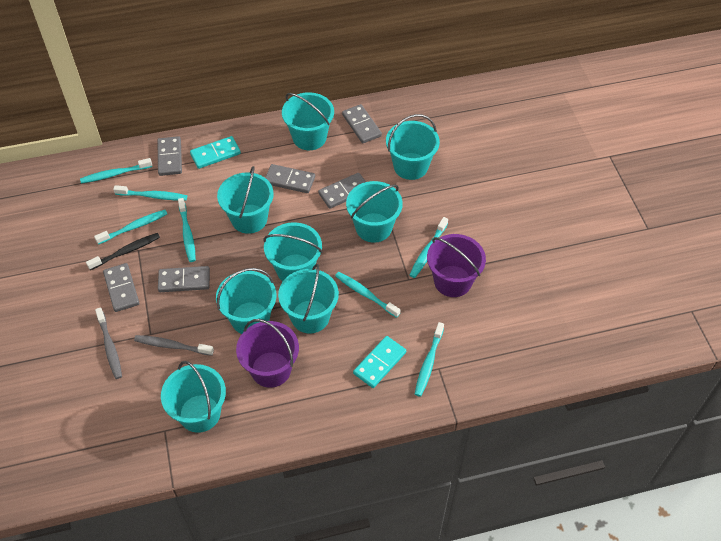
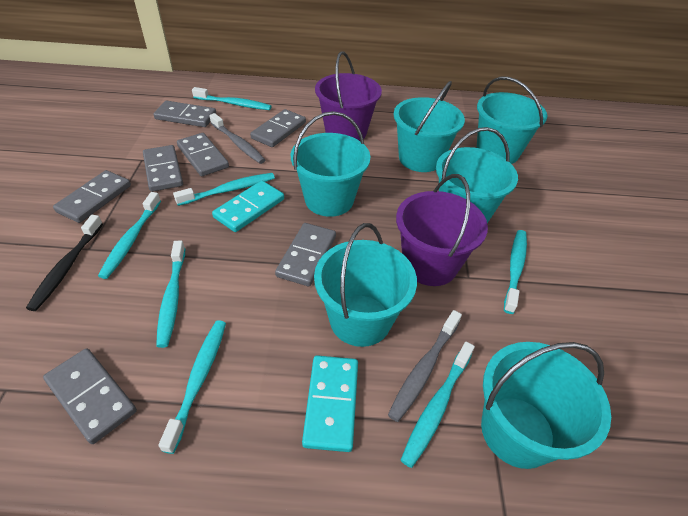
grey domino: 6 -> 7
turquoise bucket: 8 -> 6

